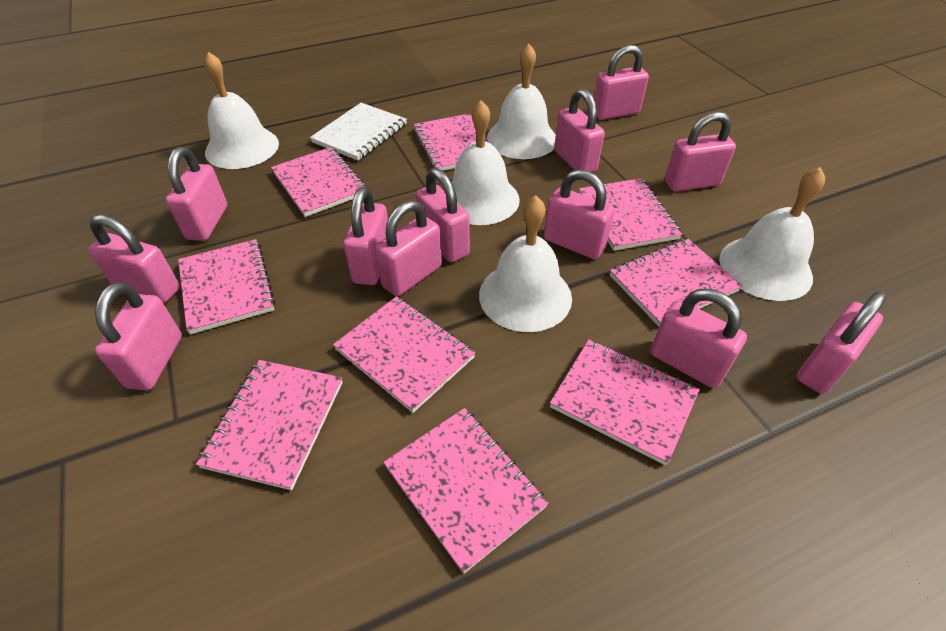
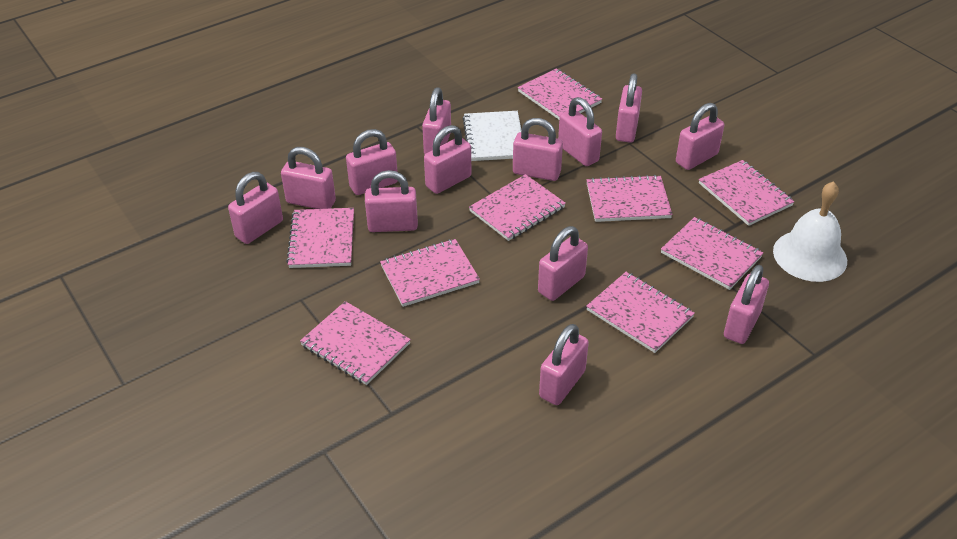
pink padlock: 12 -> 13
white bell: 5 -> 1

